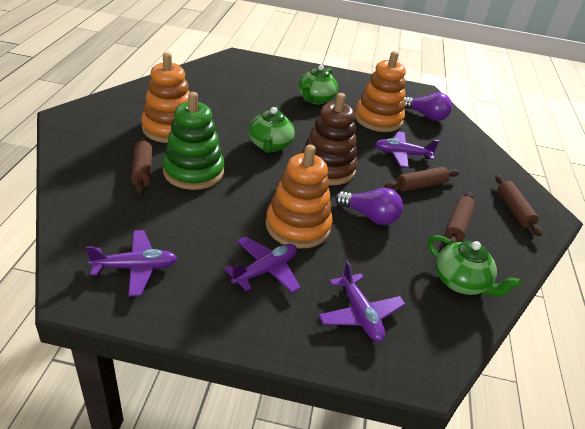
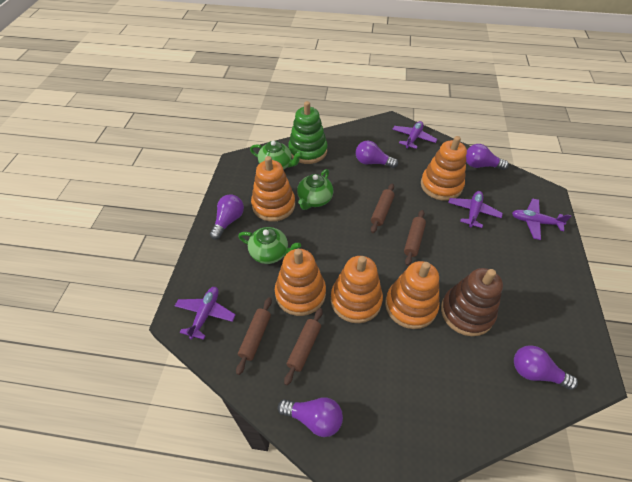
orange stacking toy: 3 -> 5
purple light bulb: 2 -> 5

